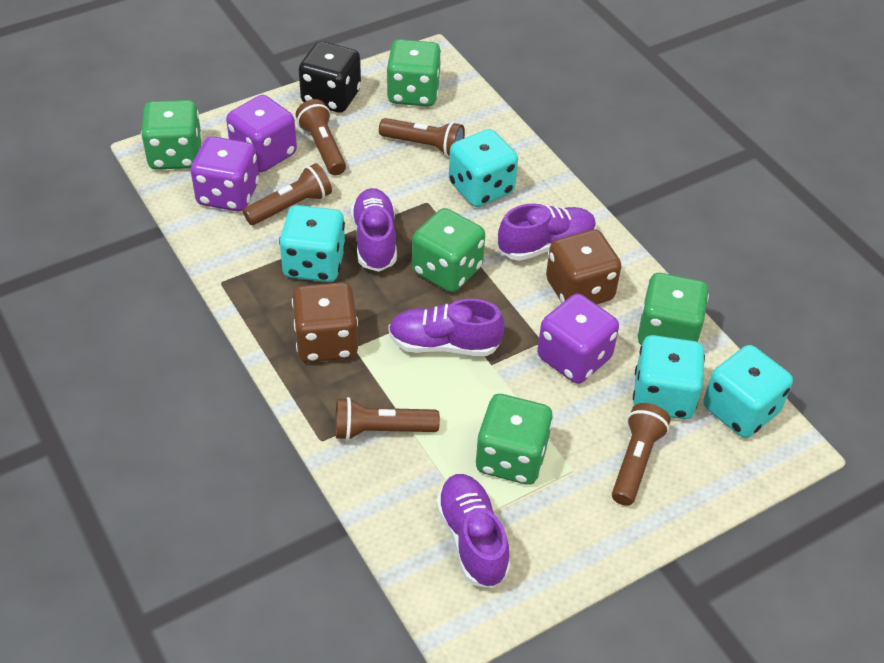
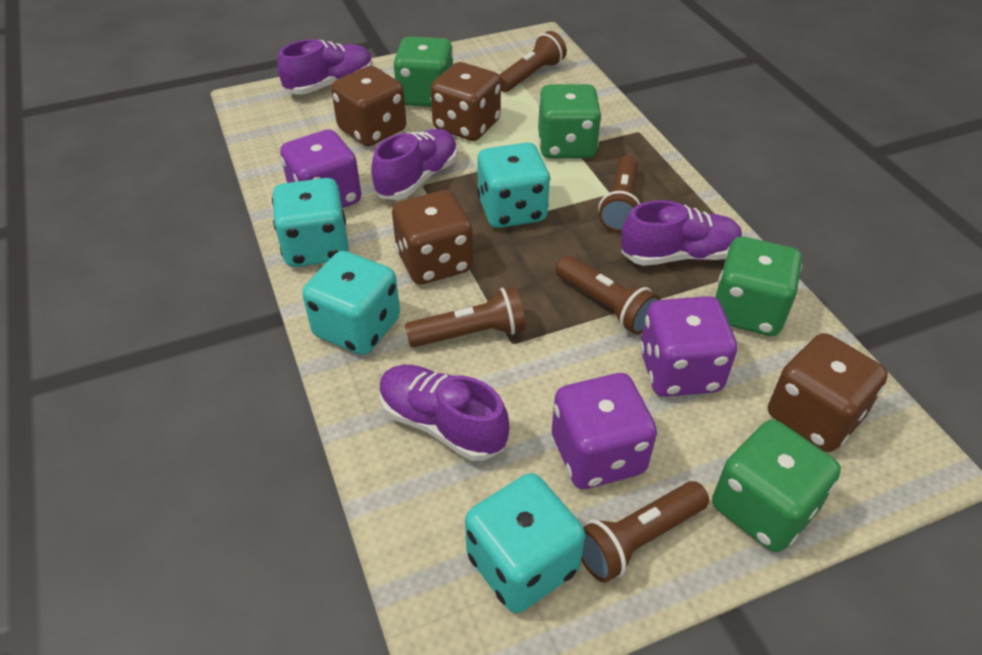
black dice: 1 -> 0
brown dice: 2 -> 4
green dice: 5 -> 4

